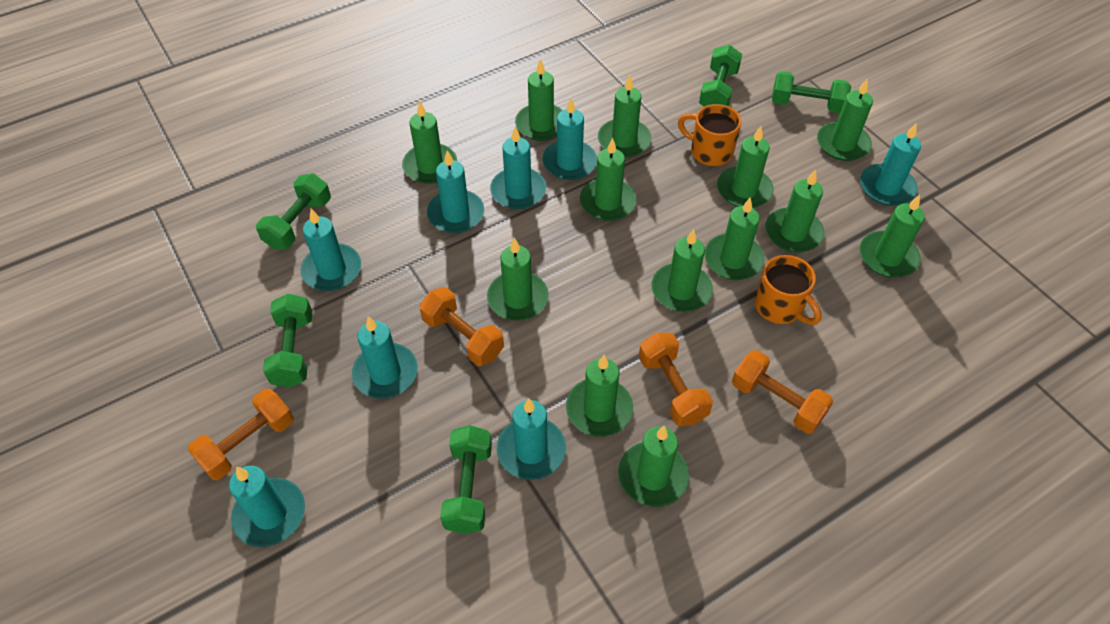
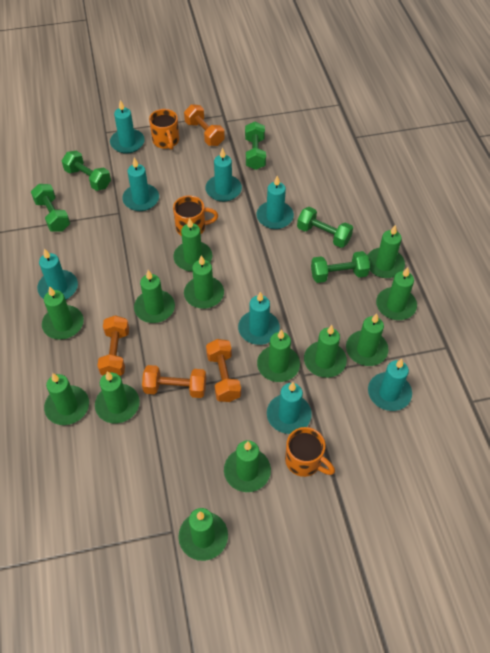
orange mug: 2 -> 3

